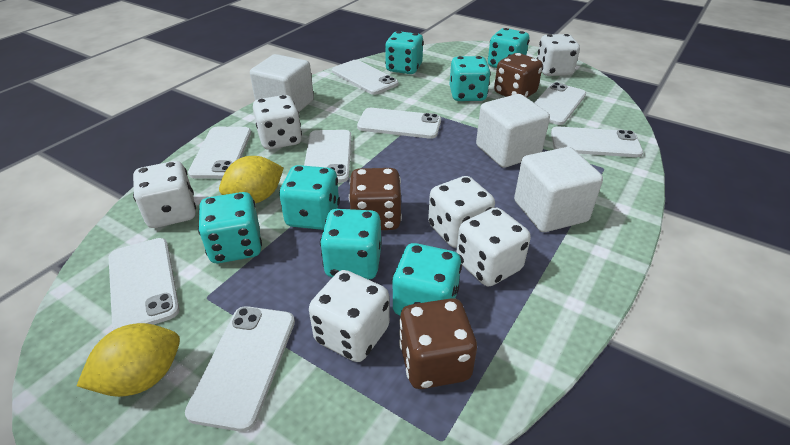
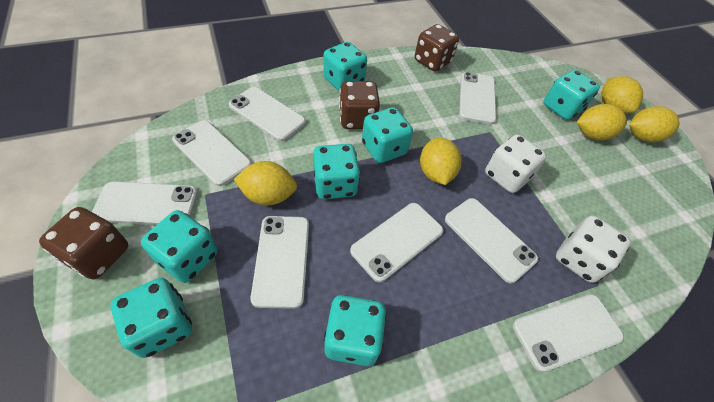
white cube: 3 -> 0
white dice: 6 -> 2
yellow lemon: 2 -> 5

